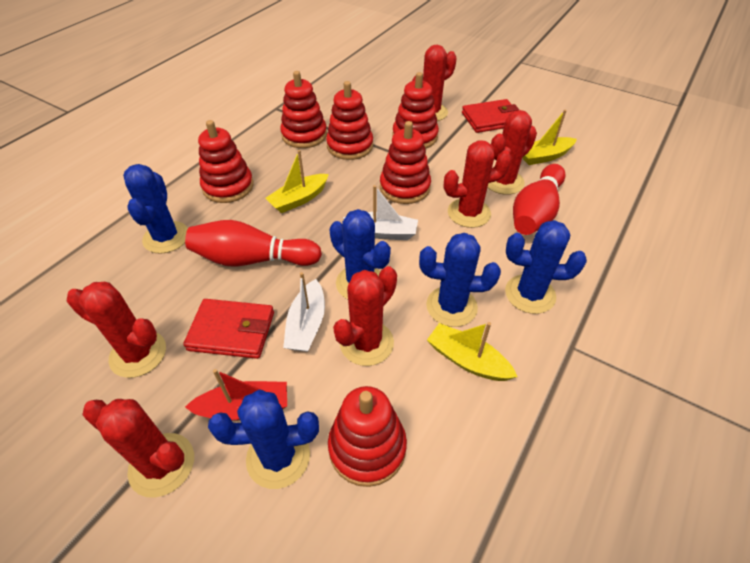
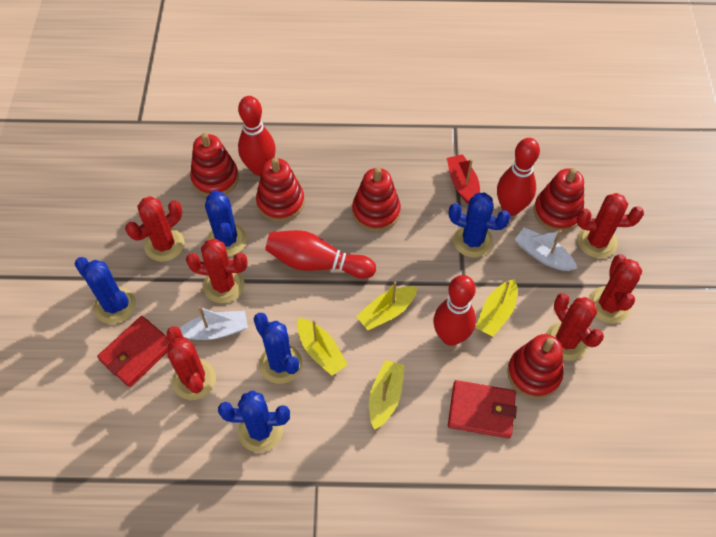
red bowling pin: 2 -> 4
red stacking toy: 6 -> 5
yellow boat: 3 -> 4

